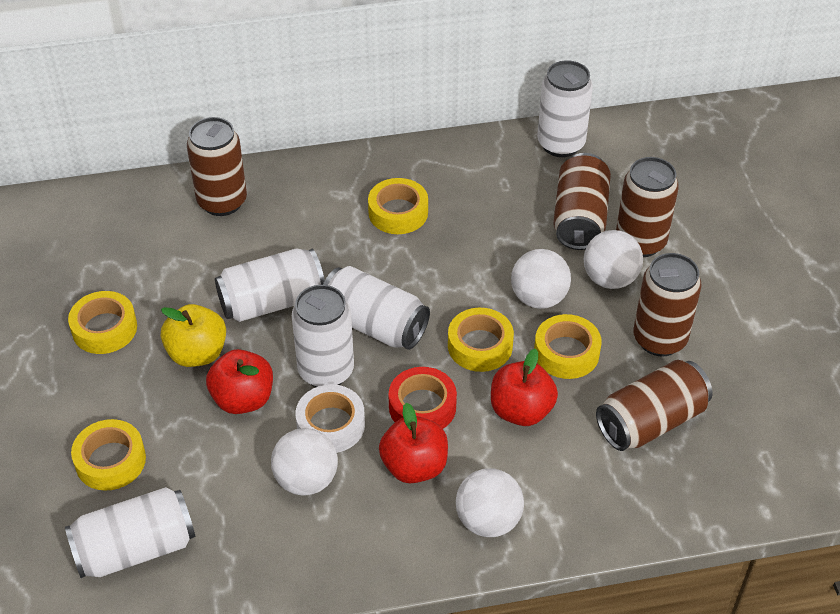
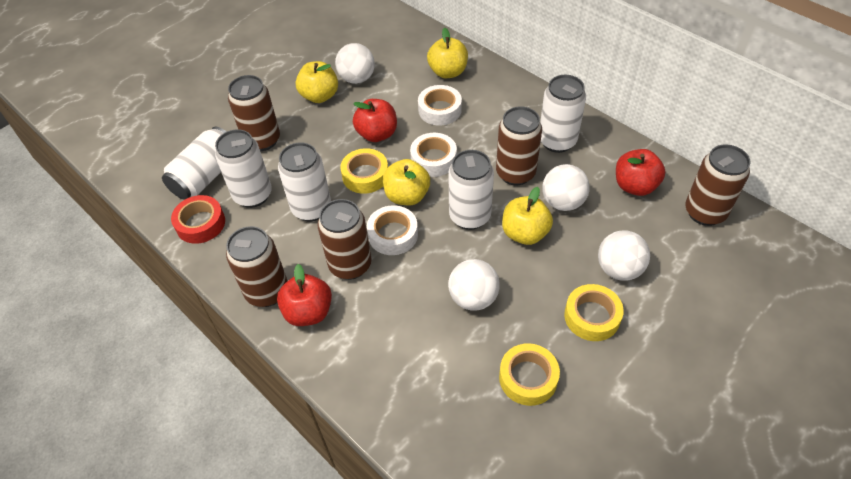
white tape: 1 -> 3
yellow apple: 1 -> 4
yellow tape: 5 -> 3

